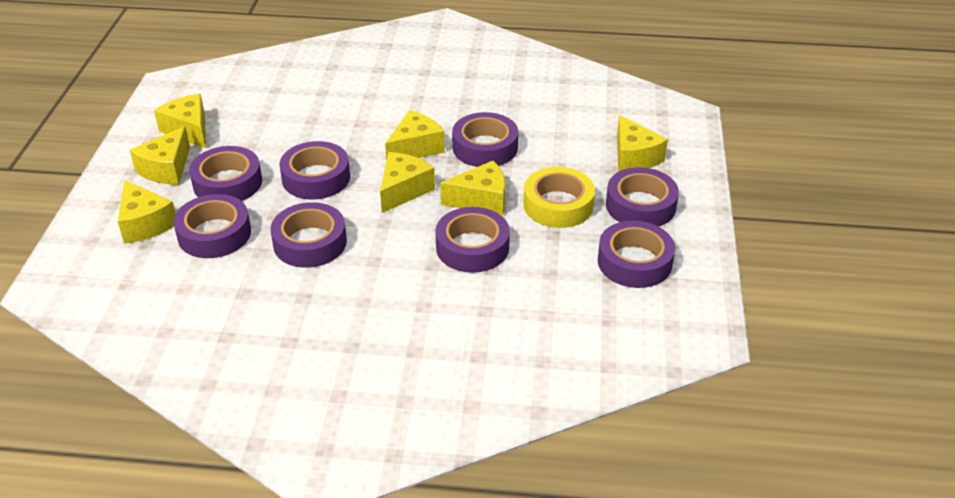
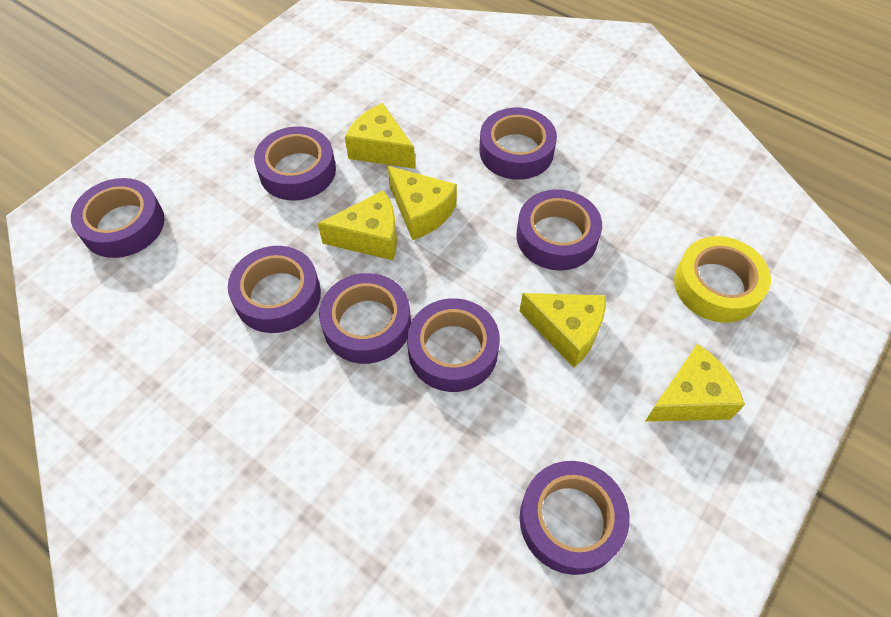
yellow cheese: 7 -> 5

